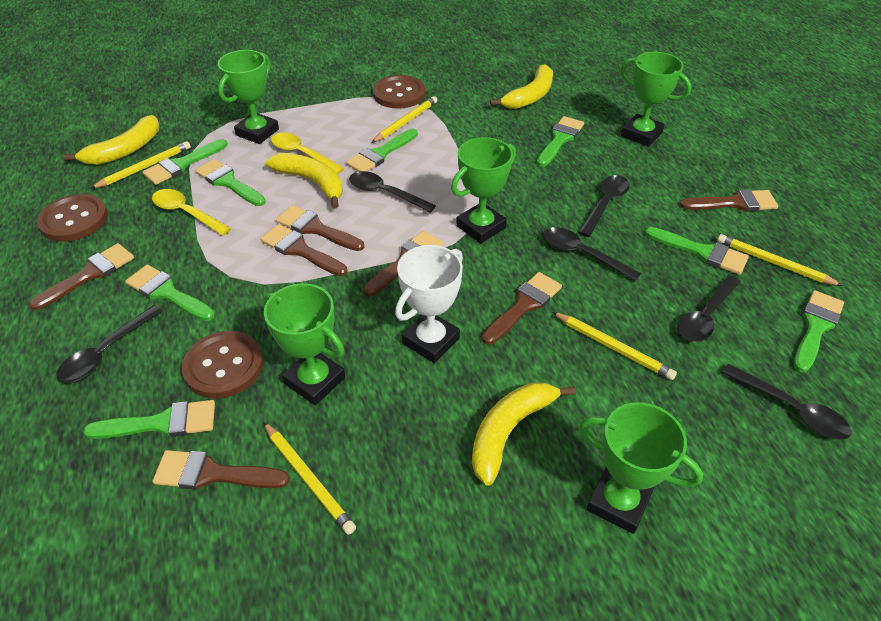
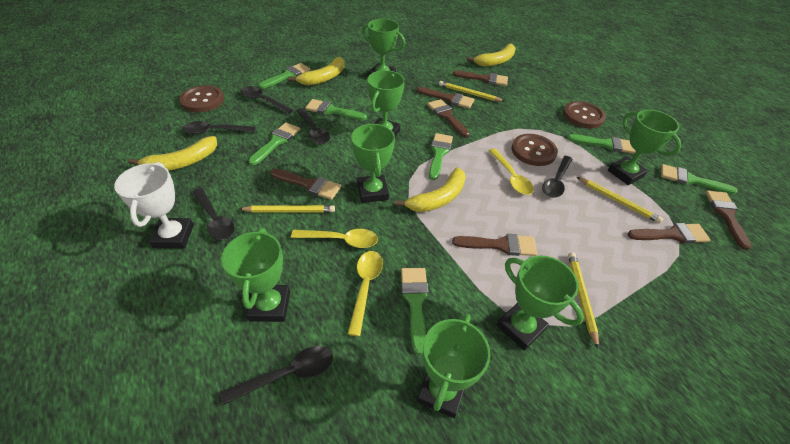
green brush: 8 -> 7
green trophy: 5 -> 7
yellow pencil: 5 -> 4
yellow spoon: 2 -> 3

